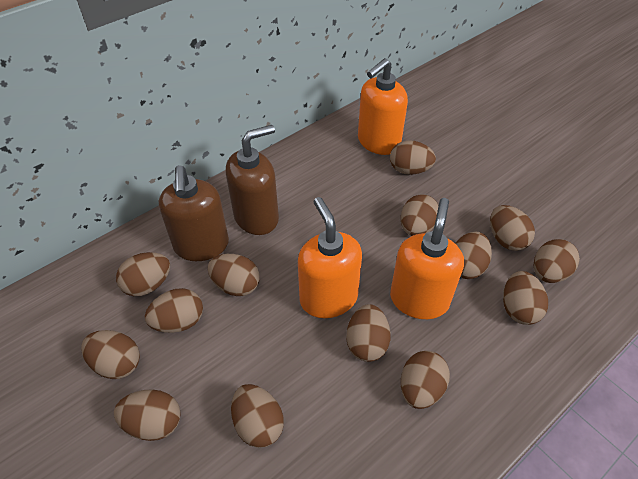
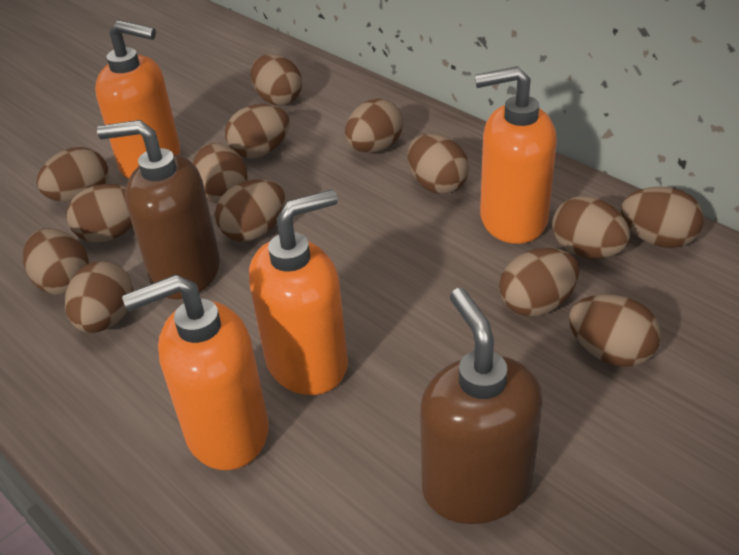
orange soap dispenser: 3 -> 4

